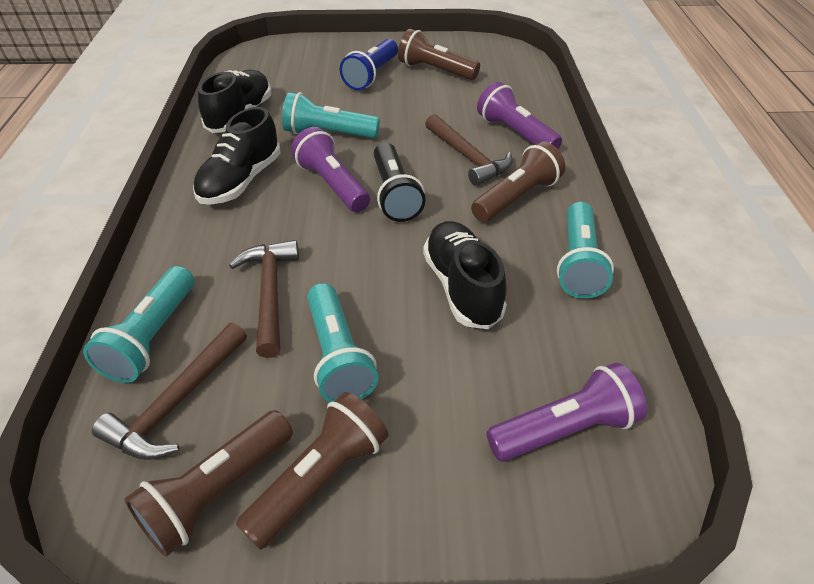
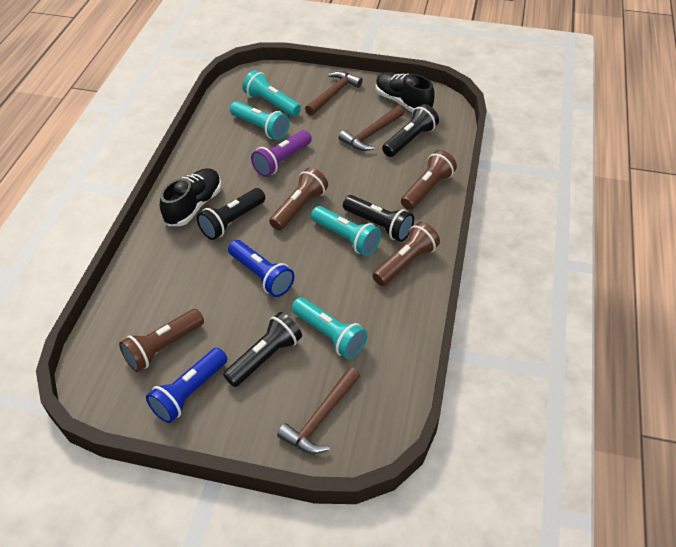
black flashlight: 1 -> 4
black shoe: 3 -> 2
blue flashlight: 1 -> 2
purple flashlight: 3 -> 1

